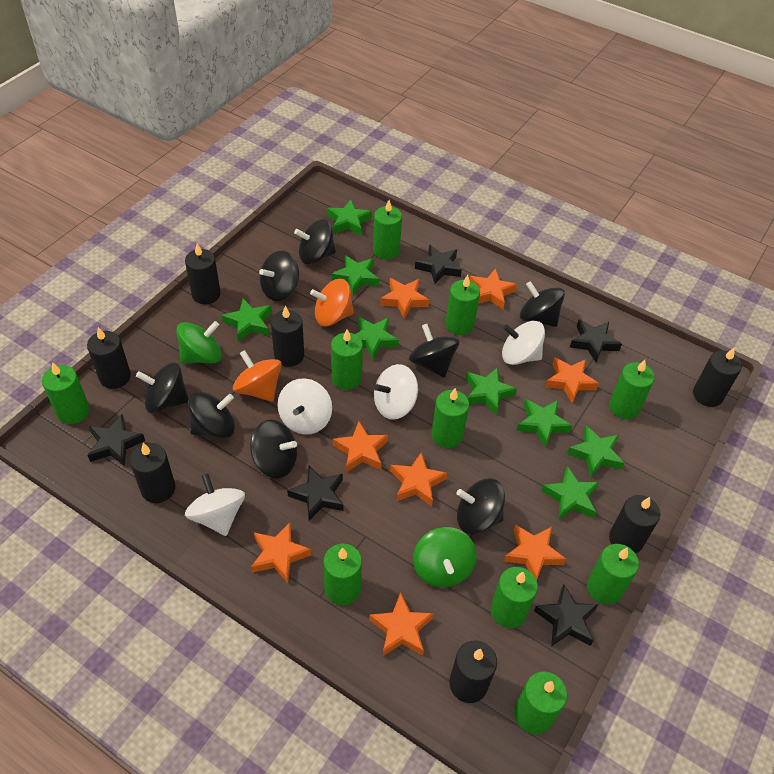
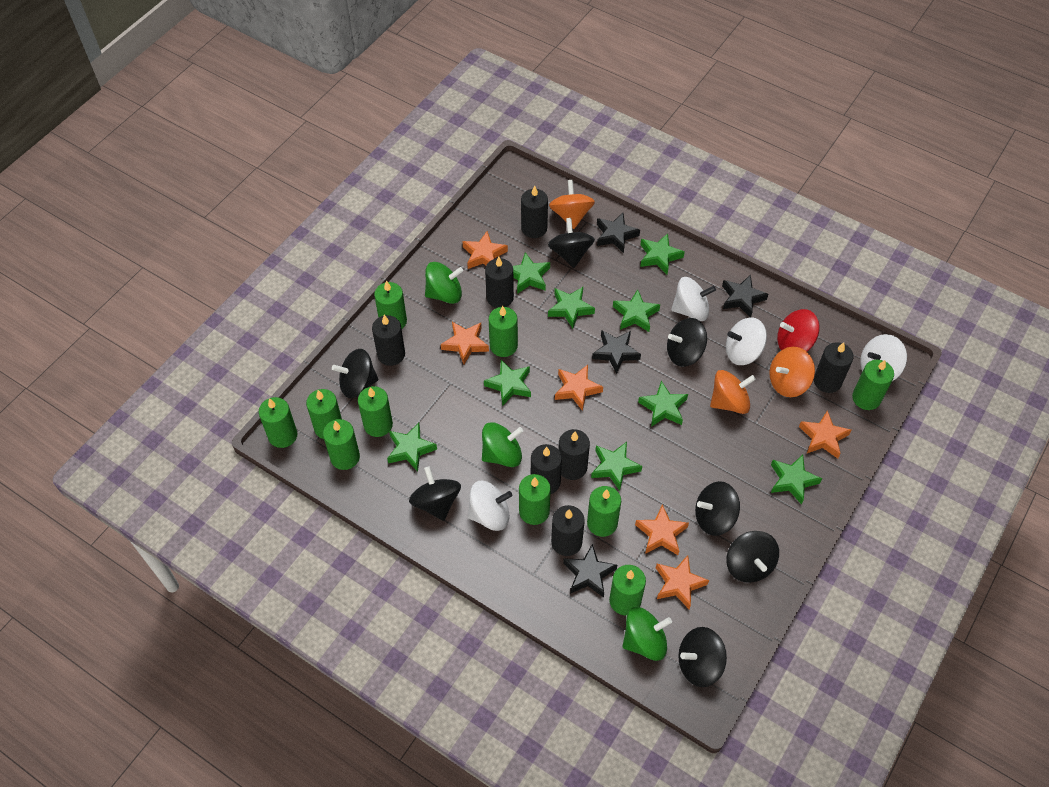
black spinning top: 8 -> 7
black star: 5 -> 4
green spinning top: 2 -> 3
green star: 8 -> 9
orange spinning top: 2 -> 3
orange star: 8 -> 6
red spinning top: 0 -> 1

